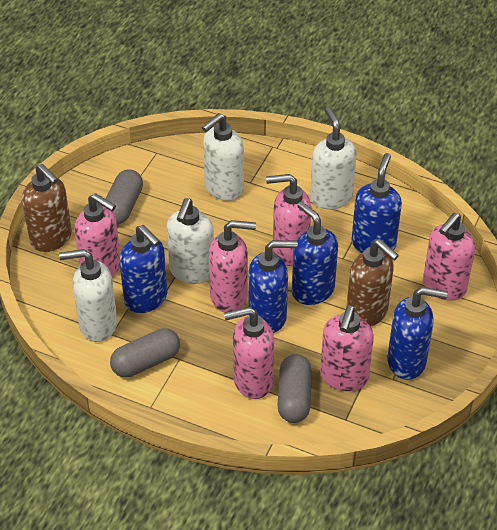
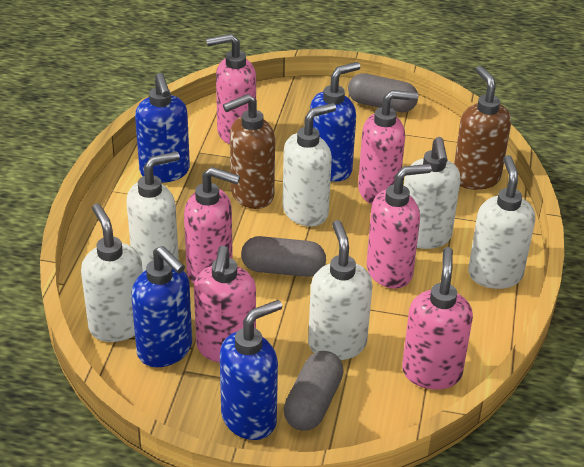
blue soap dispenser: 5 -> 4
white soap dispenser: 4 -> 6

